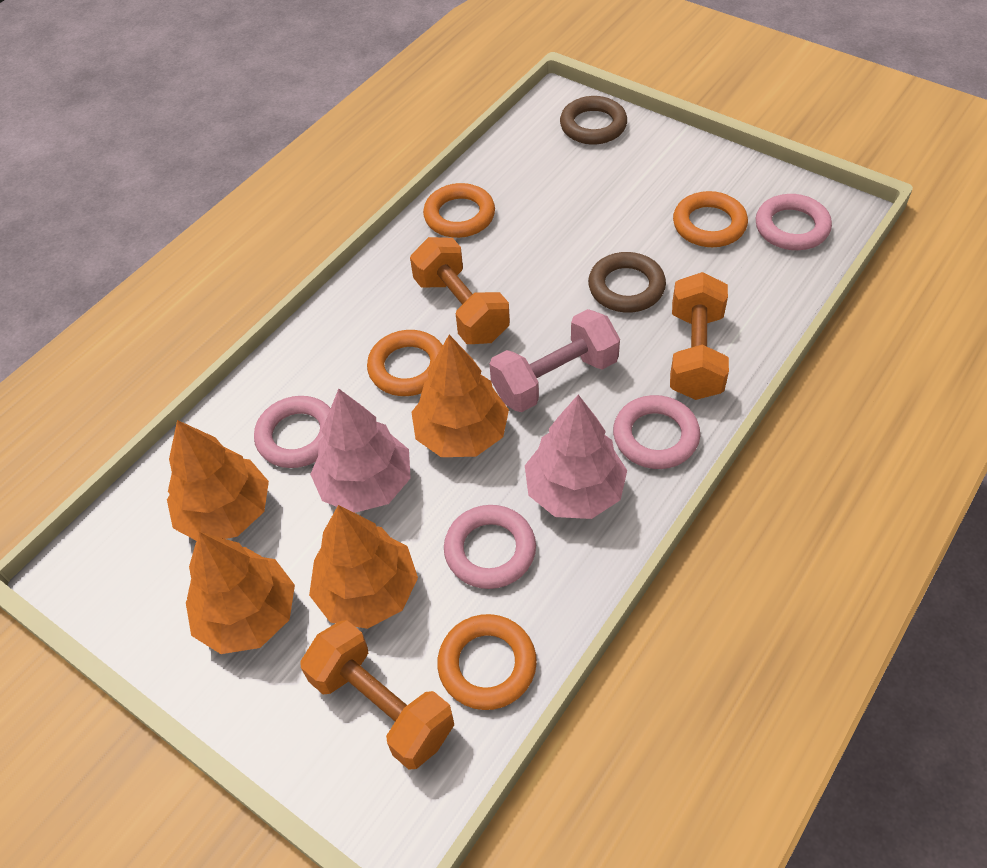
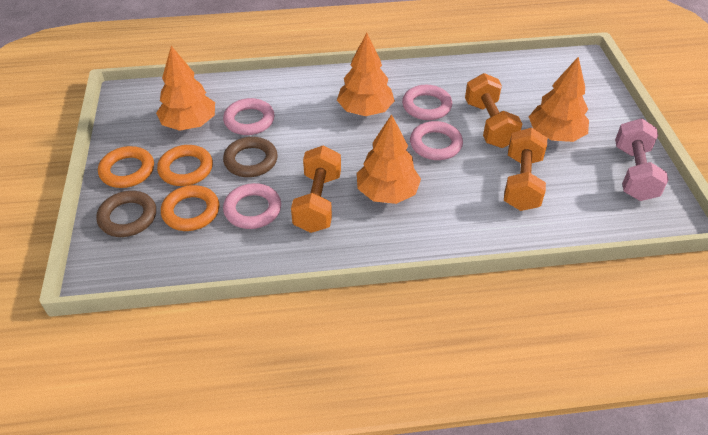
orange ring: 4 -> 3
pink tree: 2 -> 0

